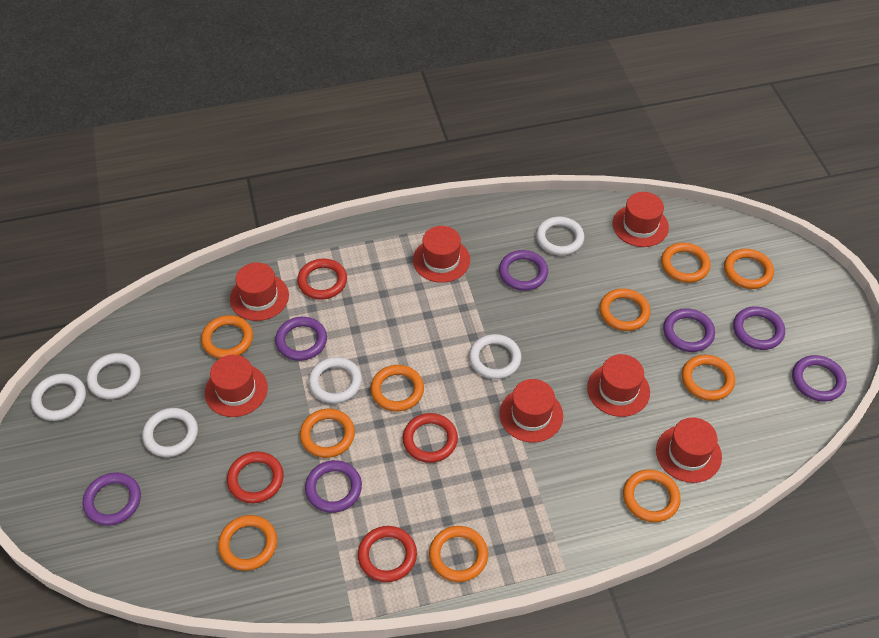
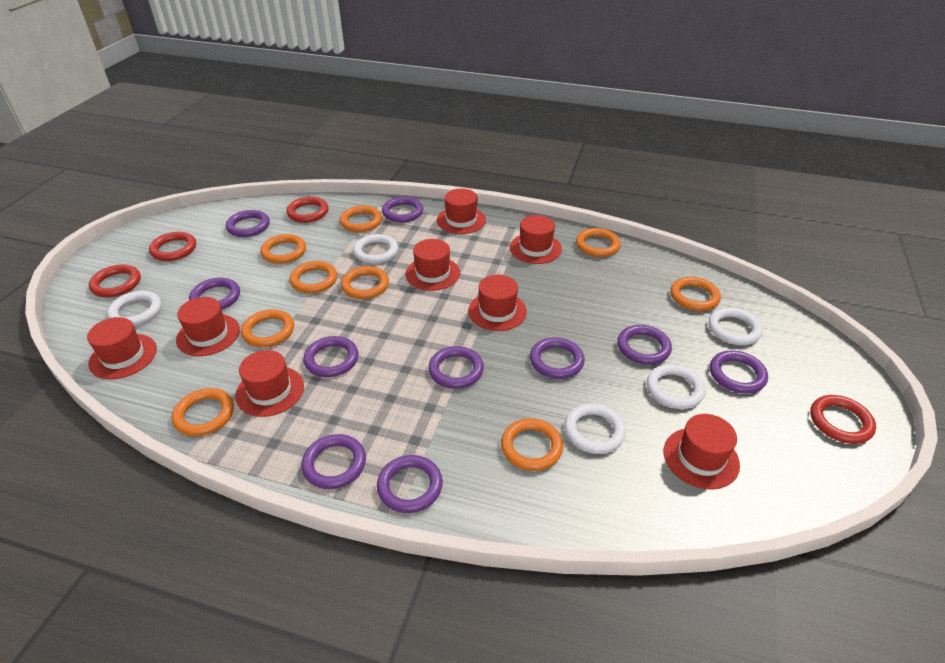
orange ring: 10 -> 9
purple ring: 7 -> 10
red hat: 7 -> 8
white ring: 6 -> 5

